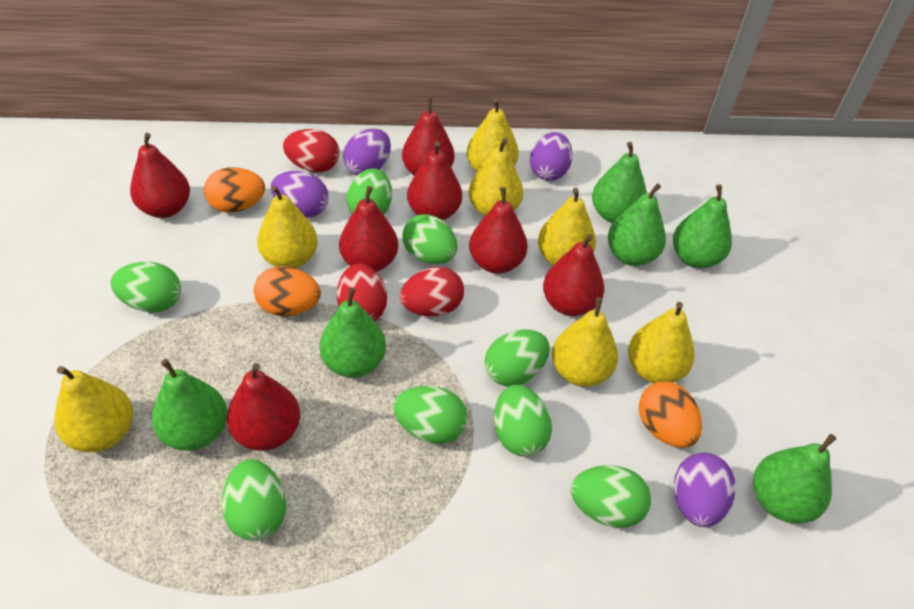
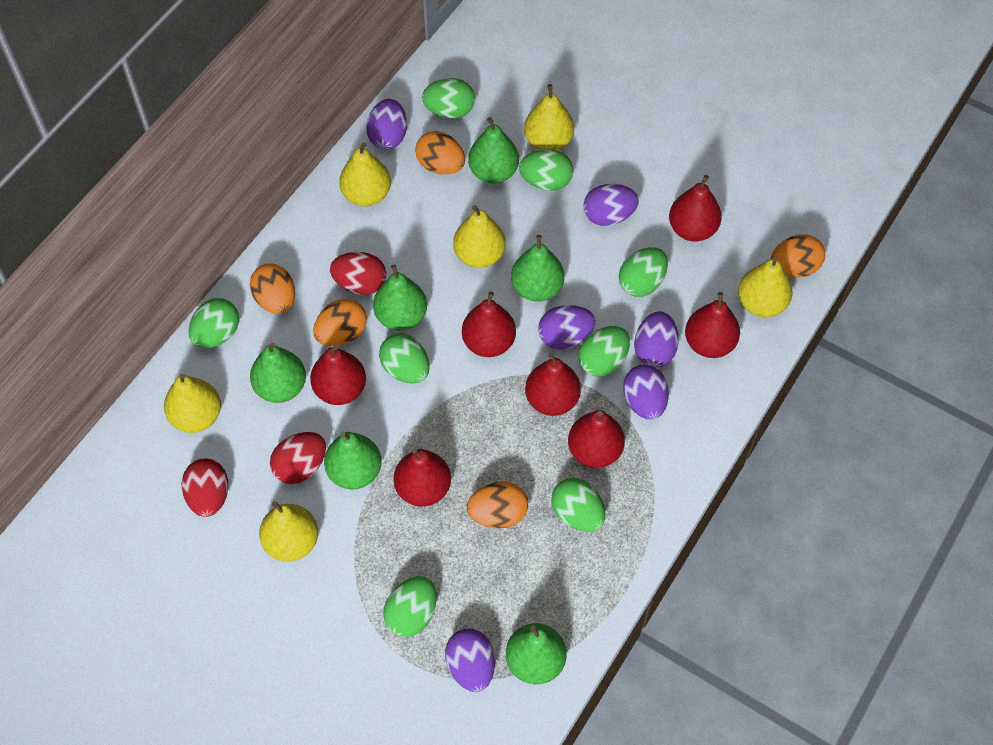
orange egg: 3 -> 5
purple egg: 4 -> 6
yellow pear: 7 -> 6

